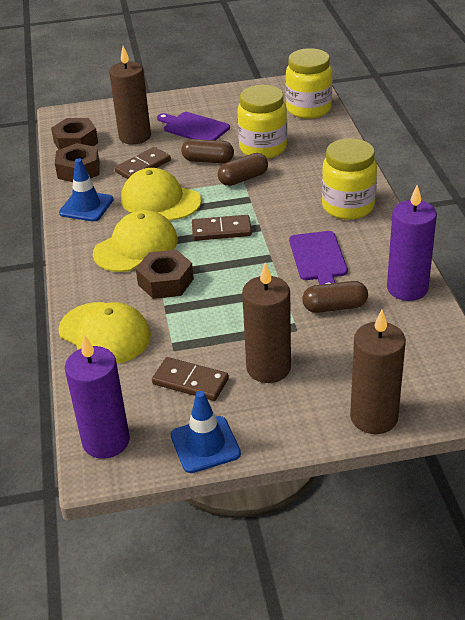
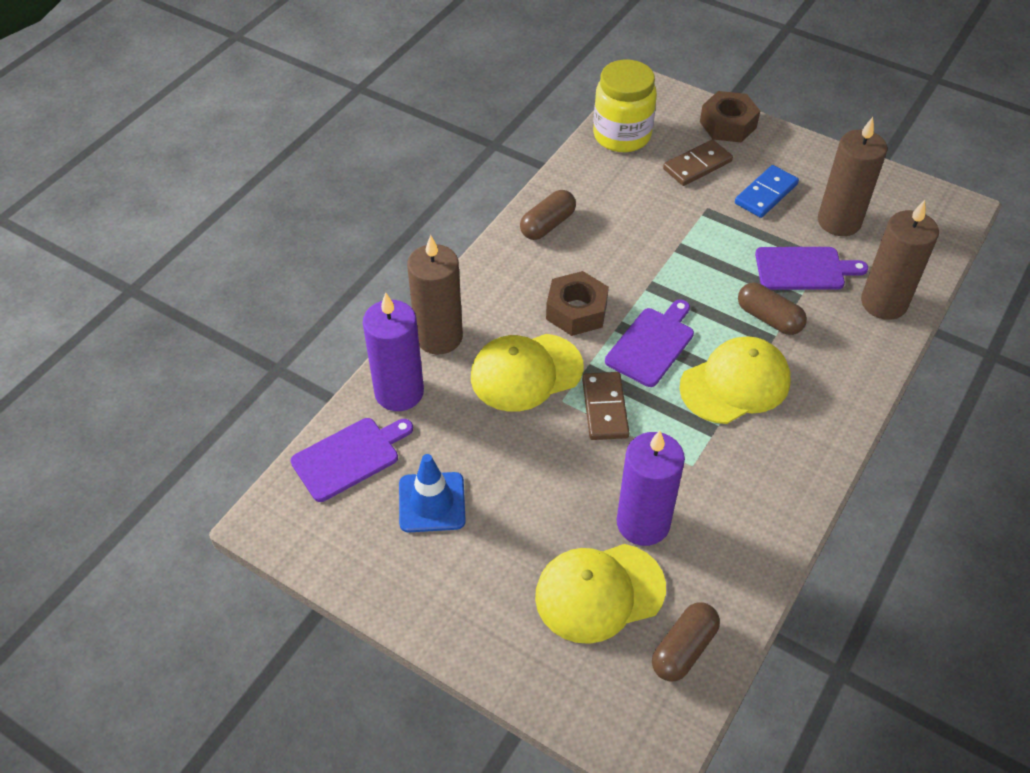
blue domino: 0 -> 1
blue traffic cone: 2 -> 1
brown domino: 3 -> 2
brown nut: 3 -> 2
purple cutting board: 2 -> 3
yellow jar: 3 -> 1

